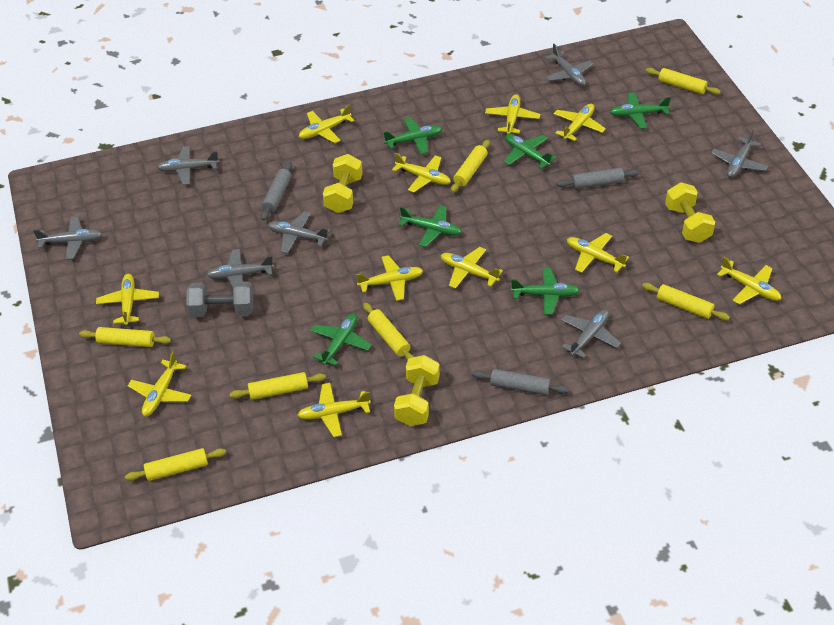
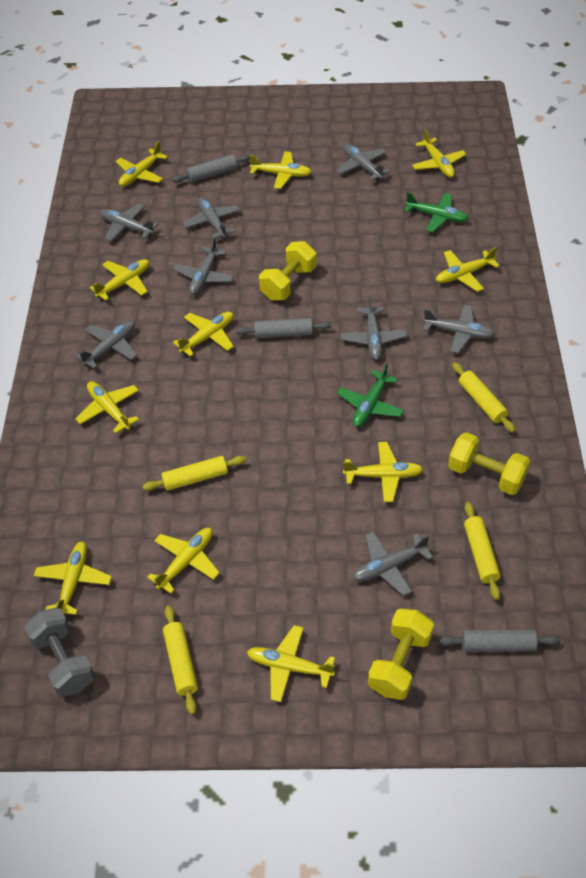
green plane: 6 -> 2
grey plane: 7 -> 8
yellow rolling pin: 7 -> 4

